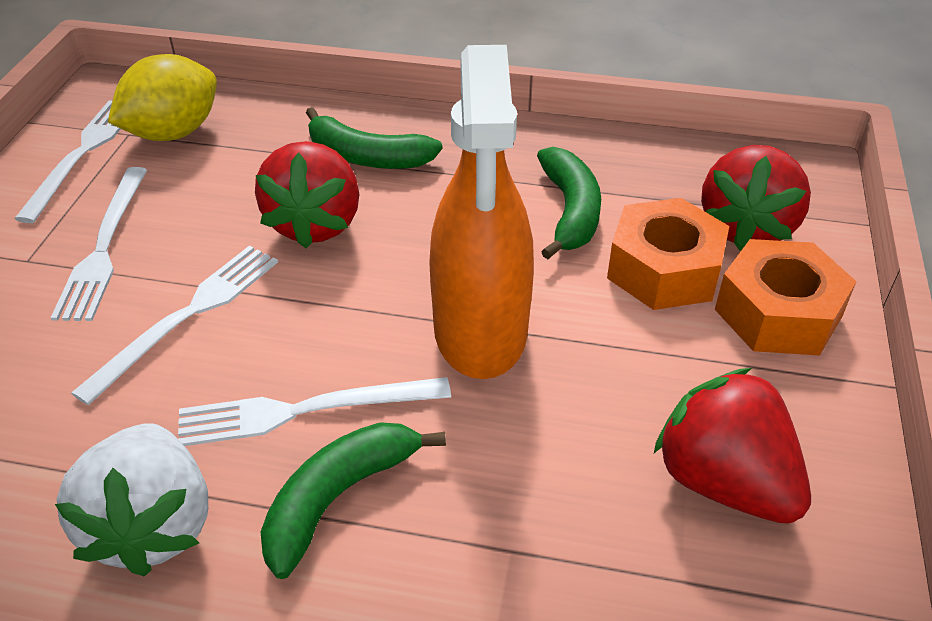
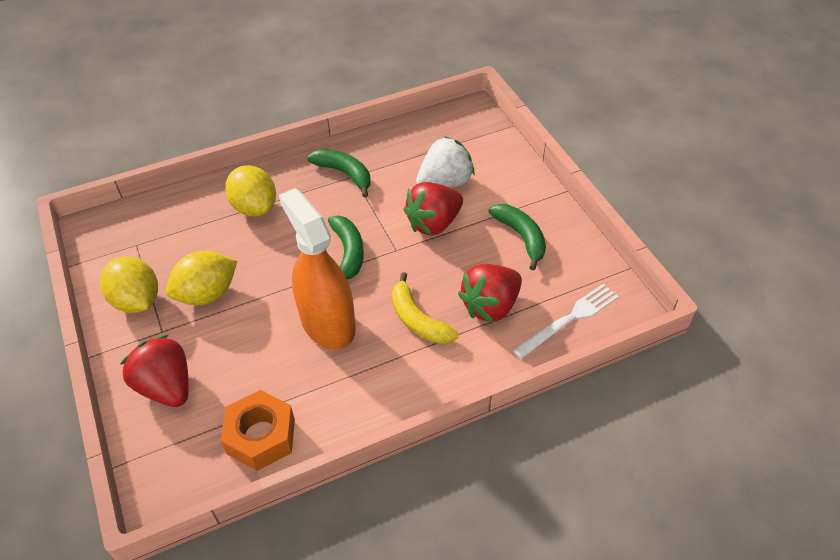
orange nut: 2 -> 1
white fork: 4 -> 1
yellow banana: 0 -> 1
yellow lemon: 1 -> 3

